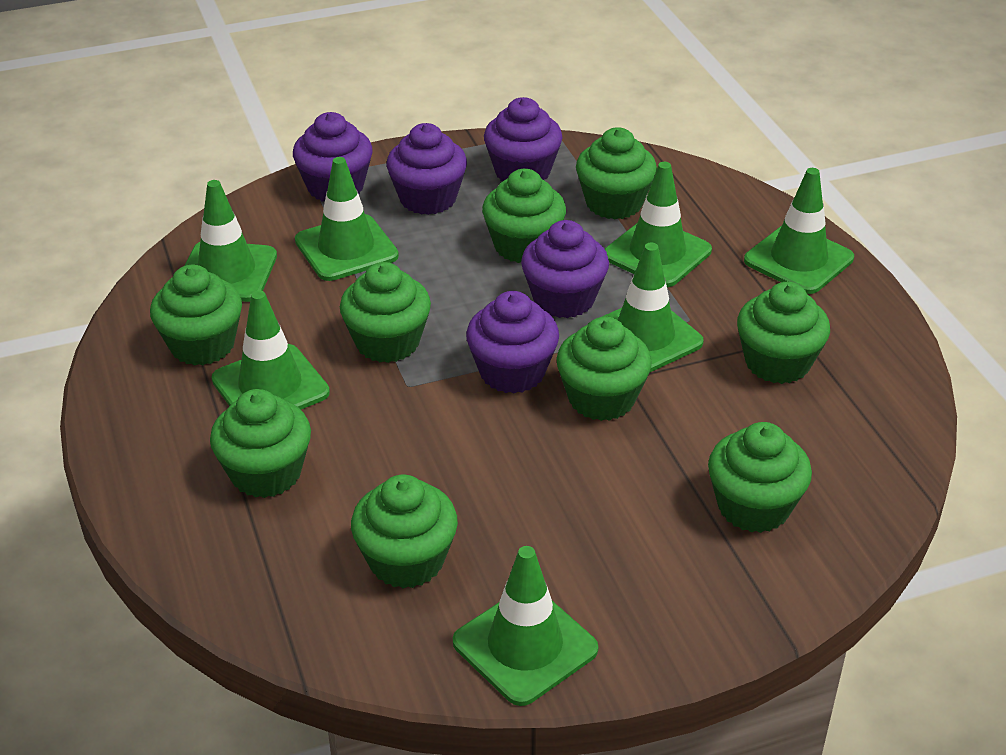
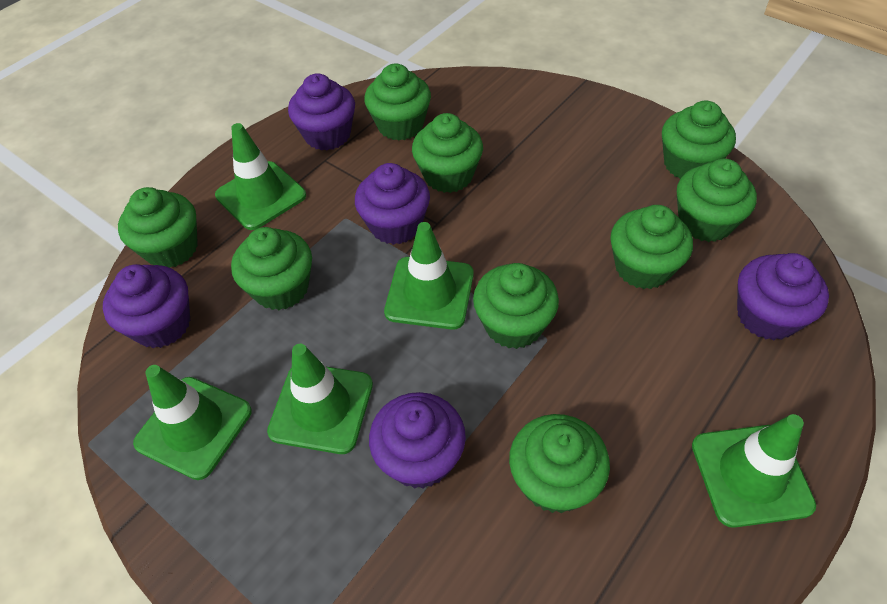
green traffic cone: 7 -> 5

